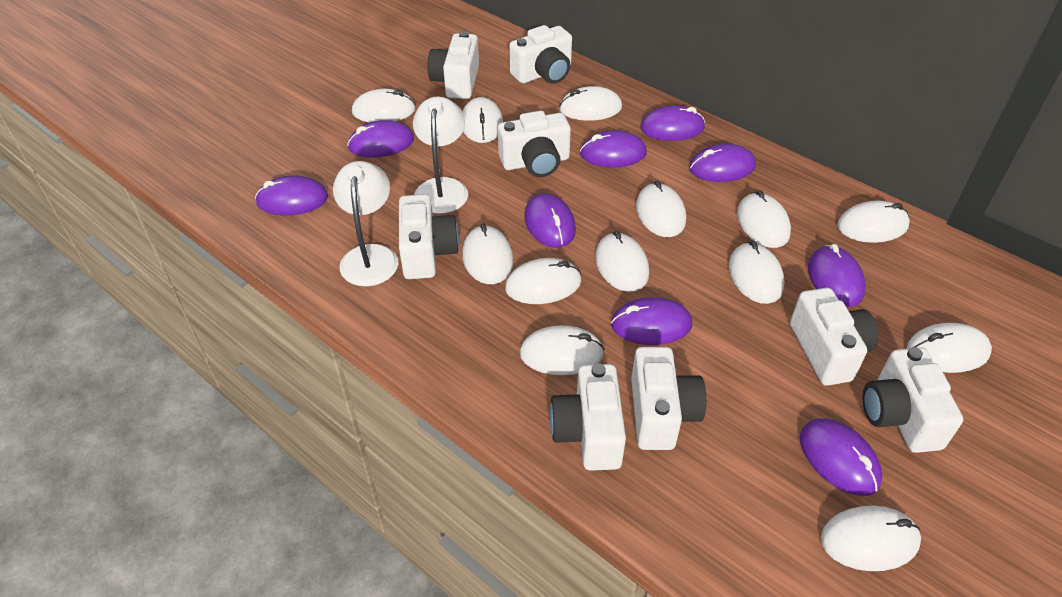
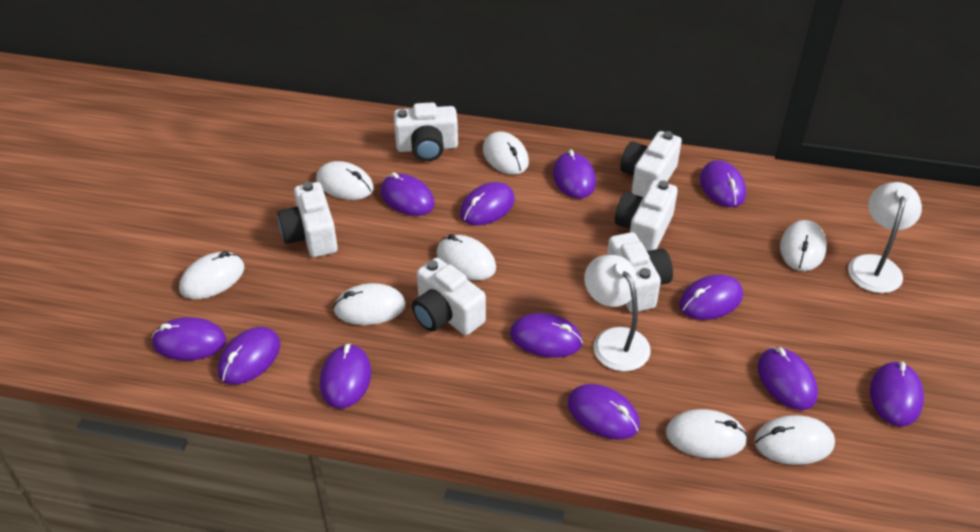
purple mouse: 9 -> 12
white camera: 8 -> 6
white mouse: 13 -> 8

